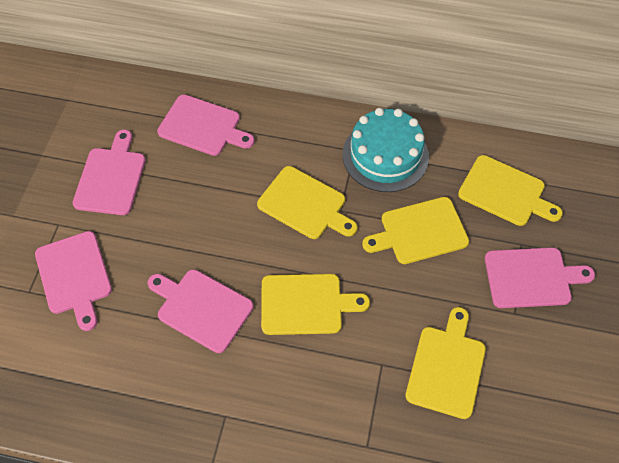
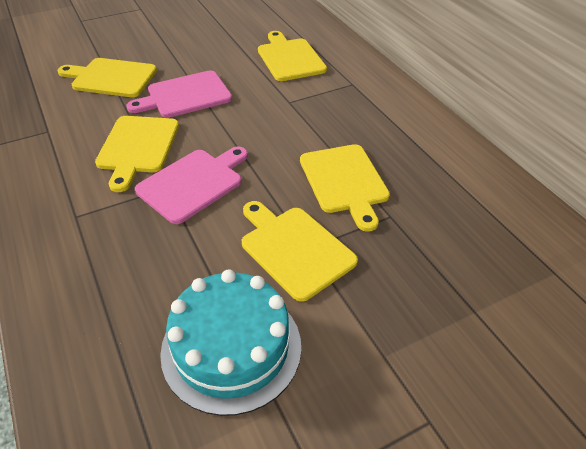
pink cutting board: 5 -> 2

